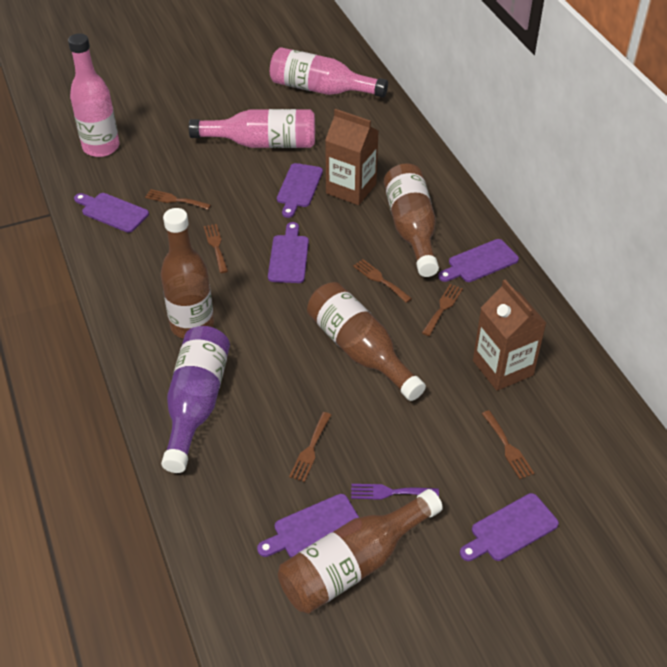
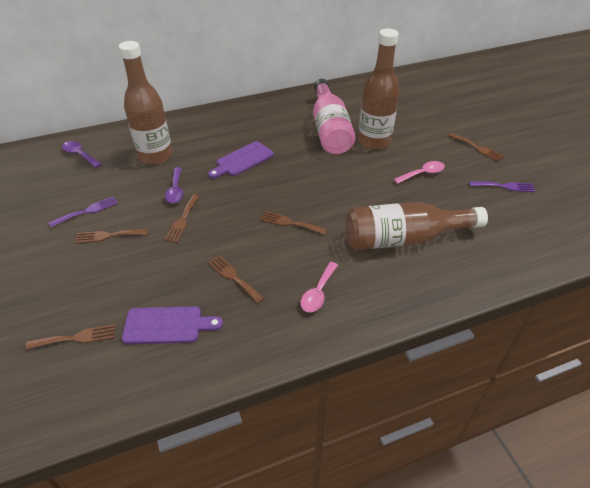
brown bottle: 4 -> 3
brown carton: 2 -> 0
pink bottle: 3 -> 1
pink spoon: 0 -> 2
purple bottle: 1 -> 0
purple cutting board: 6 -> 2
purple fork: 1 -> 2
purple spoon: 0 -> 2

